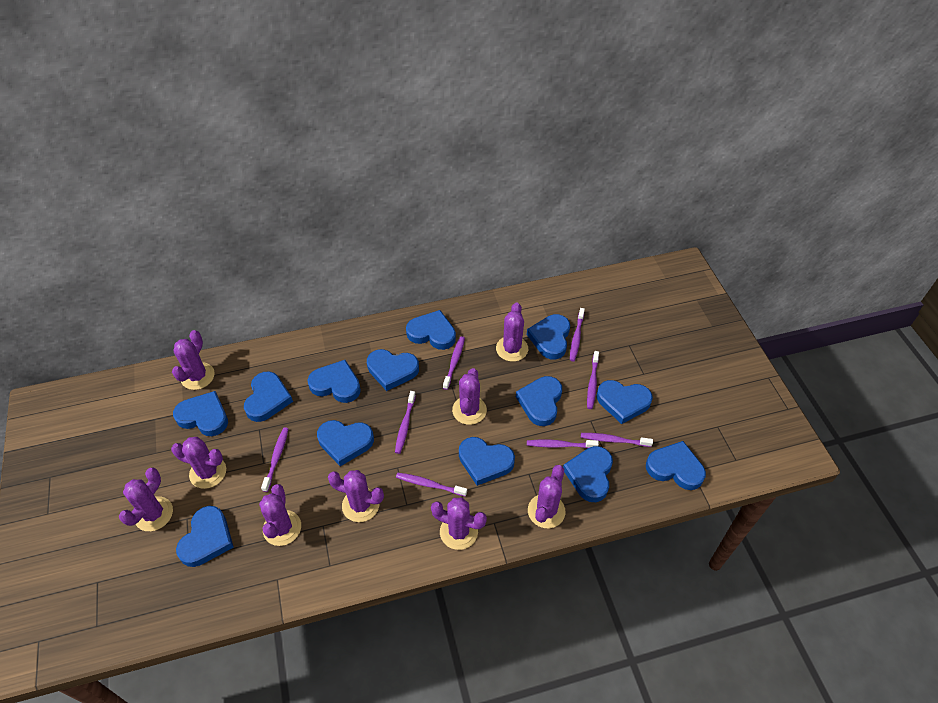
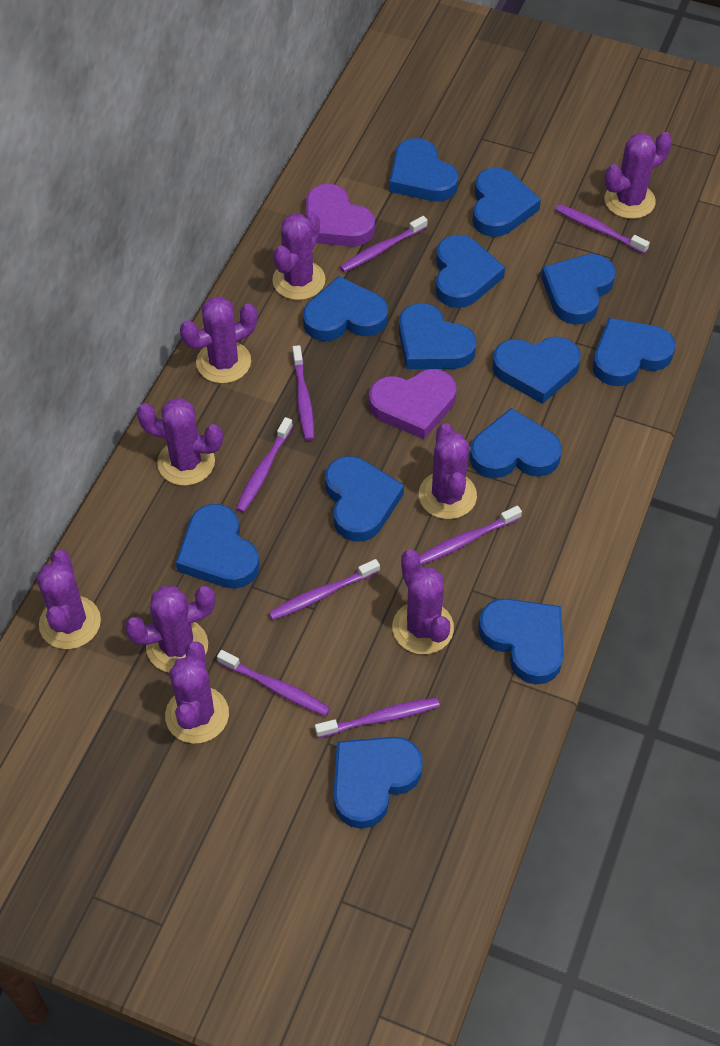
purple heart: 0 -> 2

